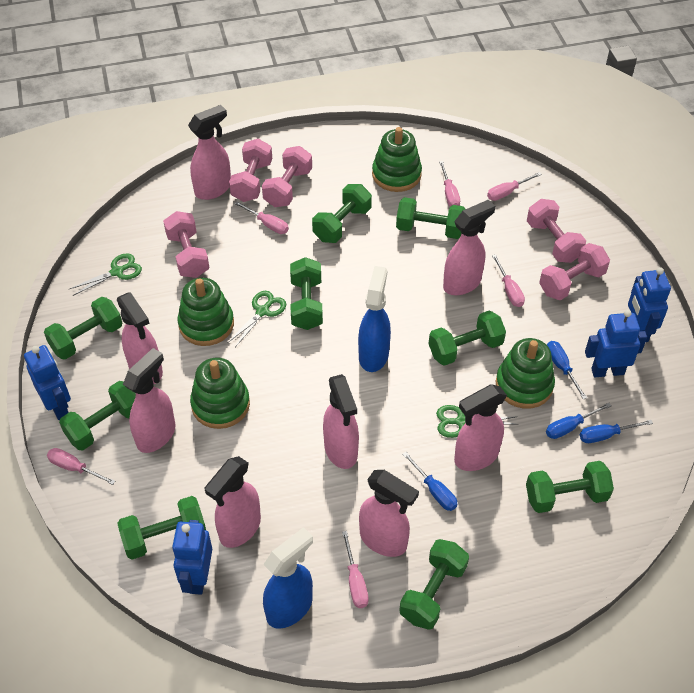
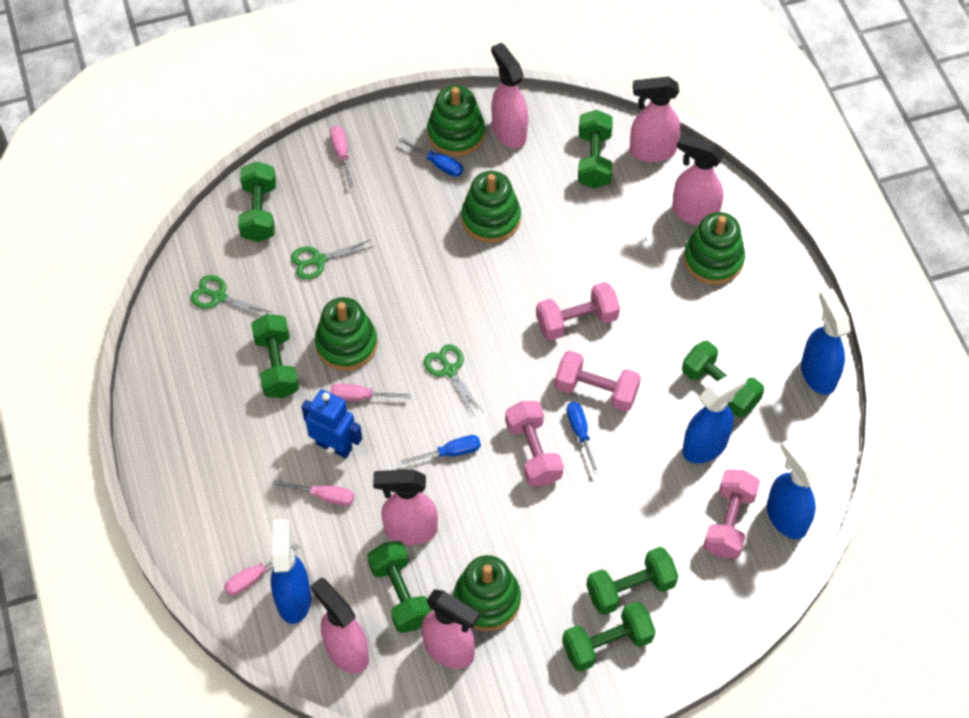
blue robot: 4 -> 1
blue screwdriver: 4 -> 3
blue spray bottle: 2 -> 4
green dumbbell: 9 -> 7
green stacking toy: 4 -> 5
pink dumbbell: 5 -> 4
pink screwdriver: 6 -> 4
pink spray bottle: 8 -> 6

